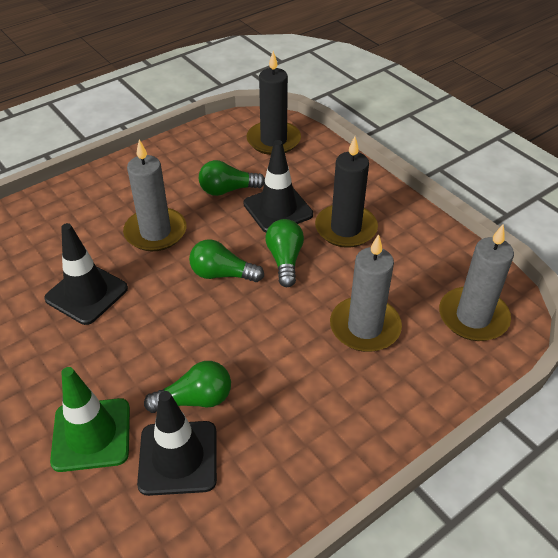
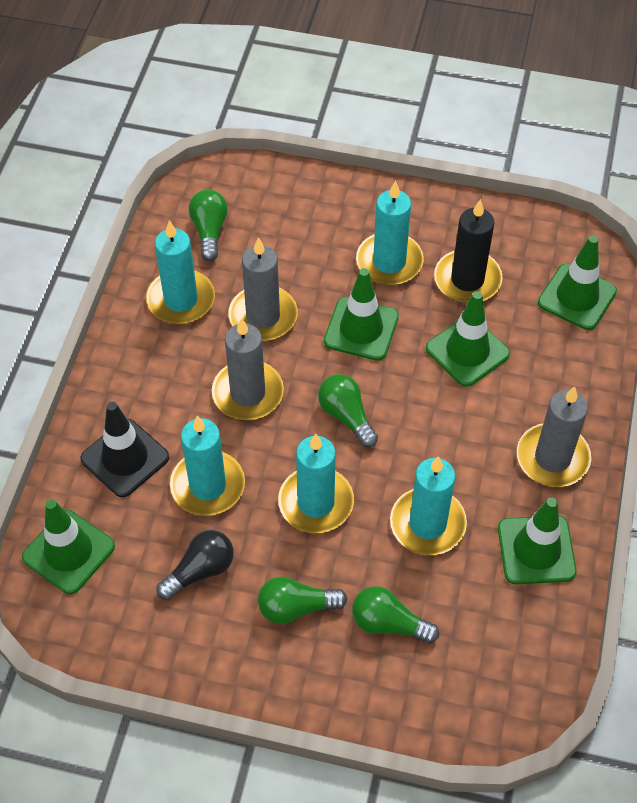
black candle: 2 -> 1
black light bulb: 0 -> 1
black traffic cone: 3 -> 1
green traffic cone: 1 -> 5
turquoise candle: 0 -> 5

